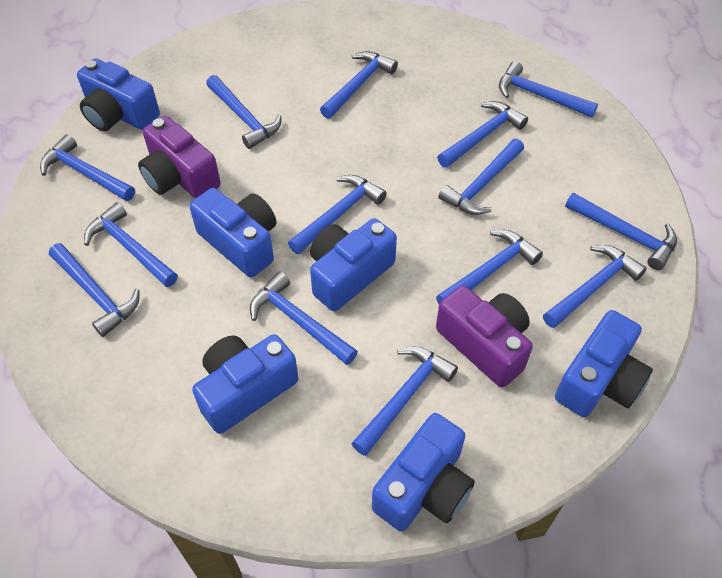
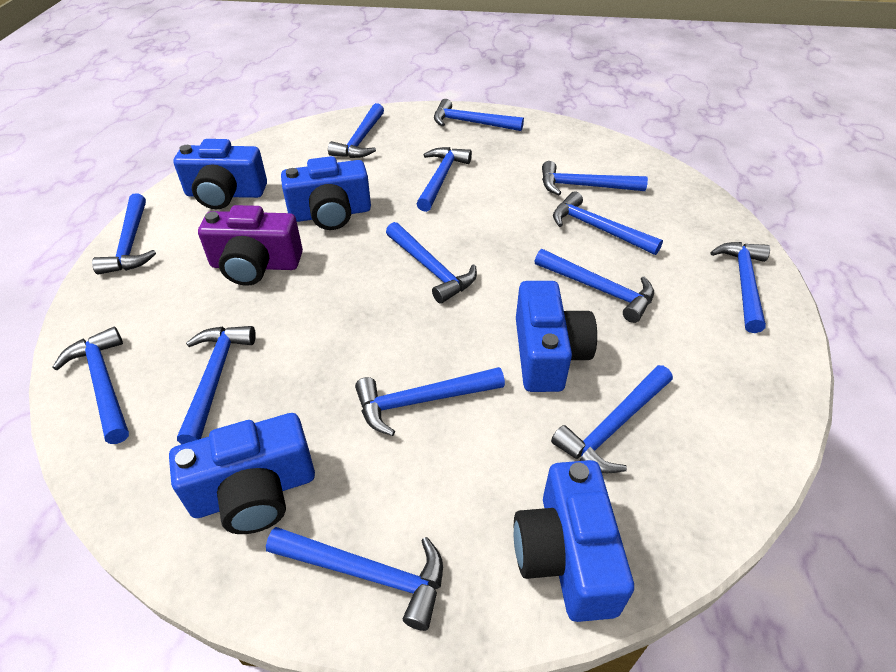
blue camera: 6 -> 5
purple camera: 2 -> 1

